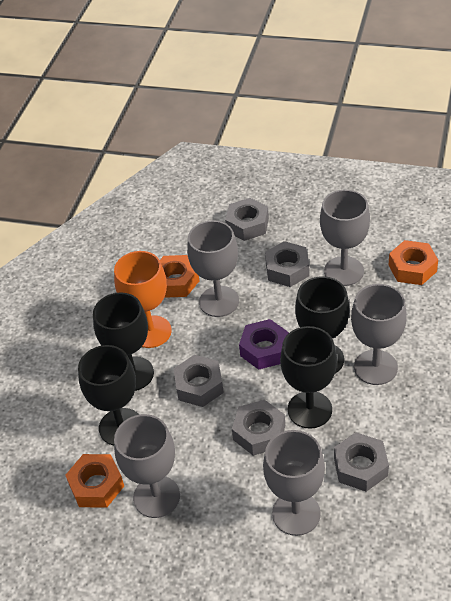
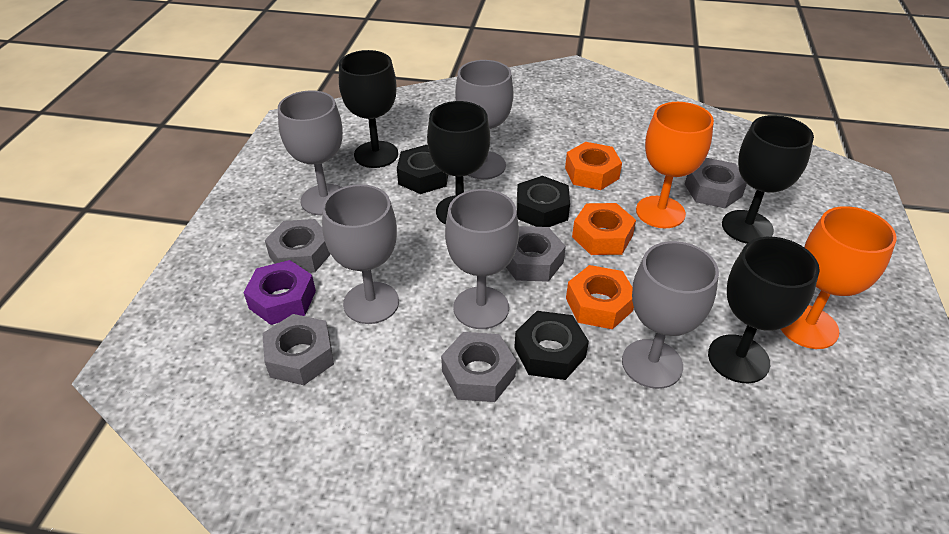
black nut: 0 -> 3
orange goblet: 1 -> 2

